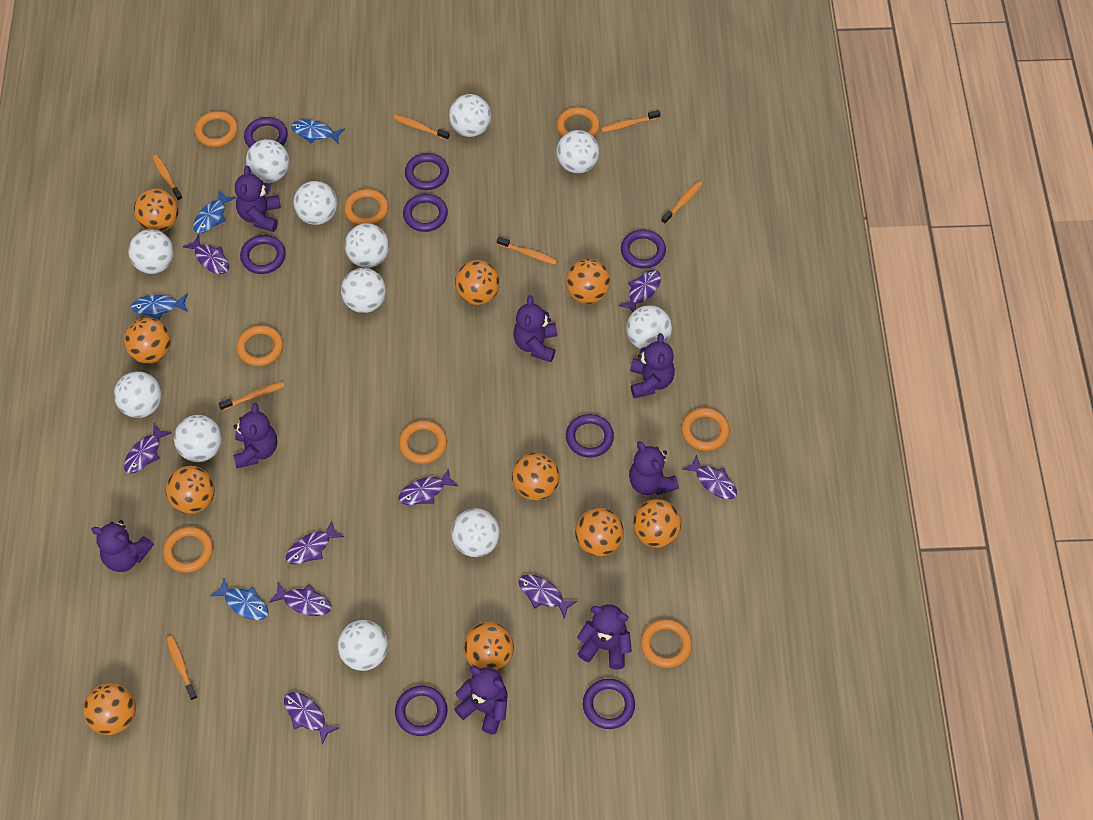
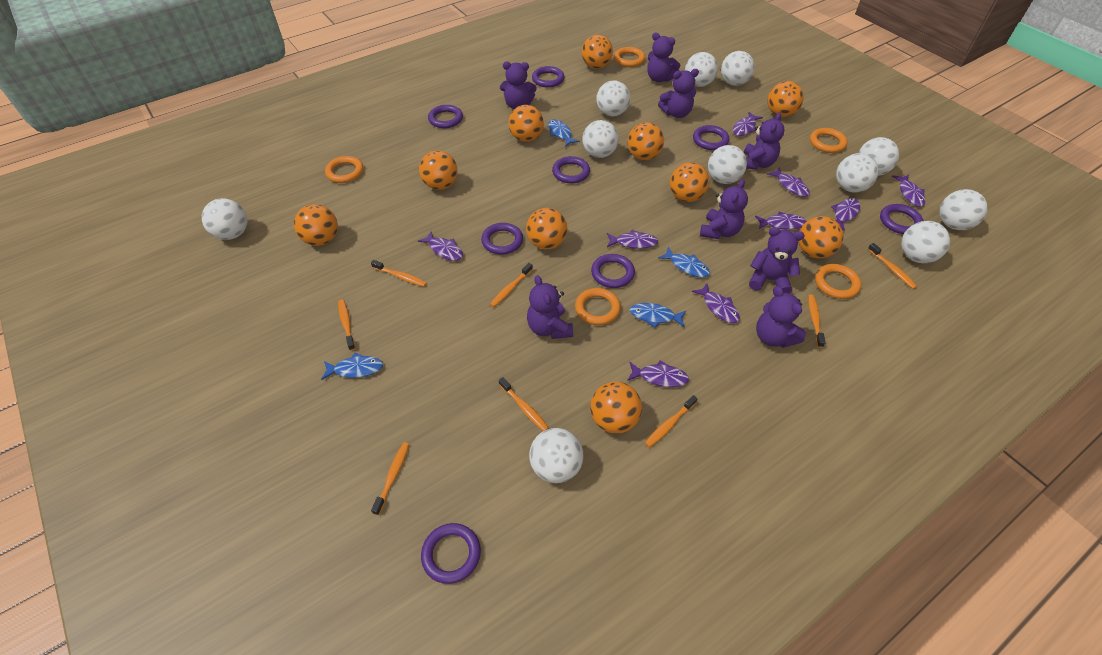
orange ring: 8 -> 5
orange toothbrush: 7 -> 8
white ball: 12 -> 11

